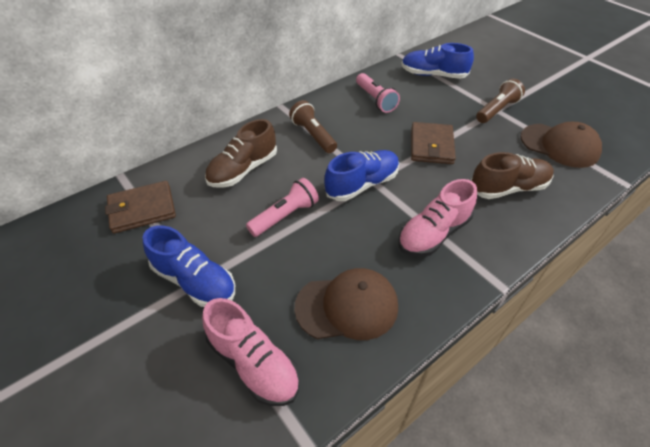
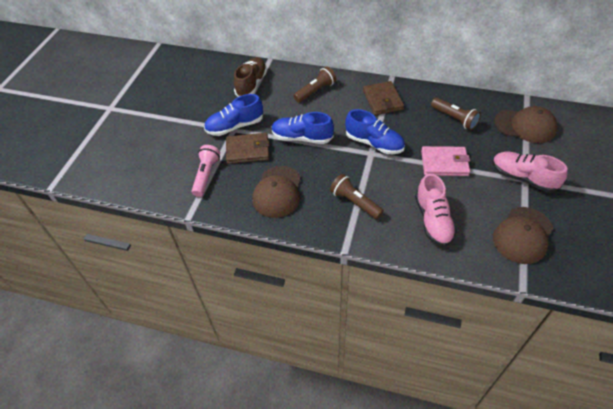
brown cap: 2 -> 3
brown flashlight: 2 -> 3
brown shoe: 2 -> 1
pink flashlight: 2 -> 1
pink wallet: 0 -> 1

